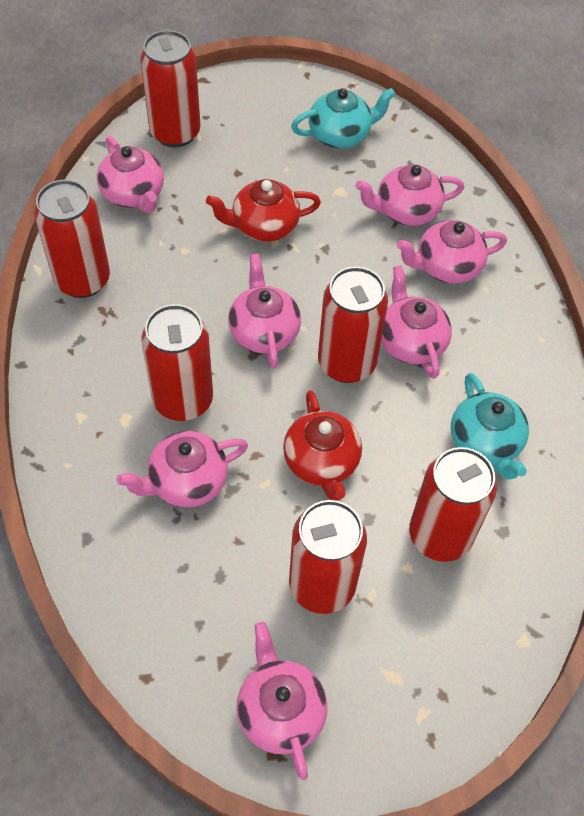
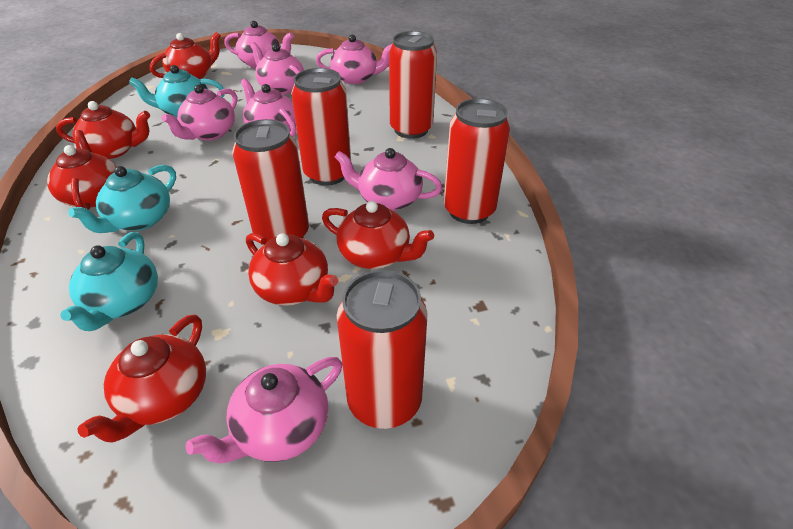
red can: 6 -> 5
red teapot: 2 -> 6
turquoise teapot: 2 -> 3

